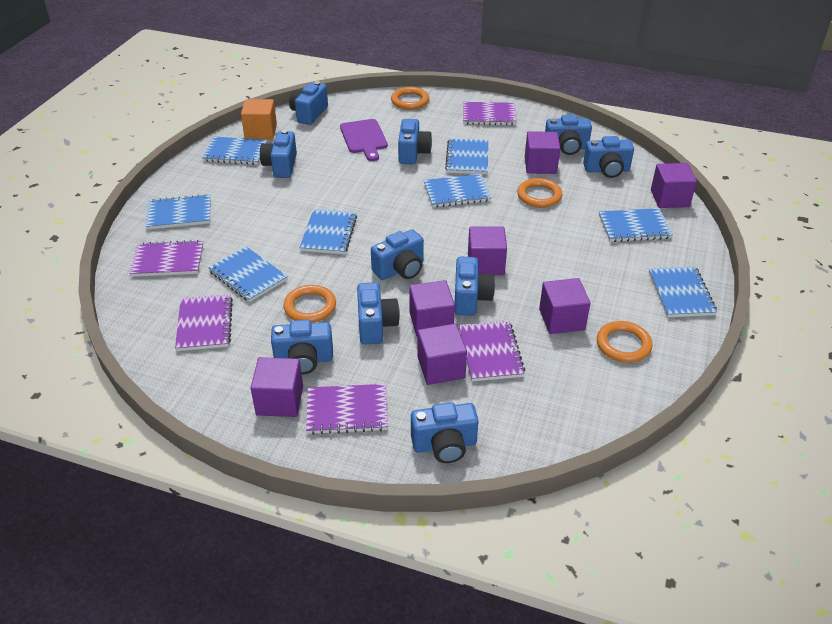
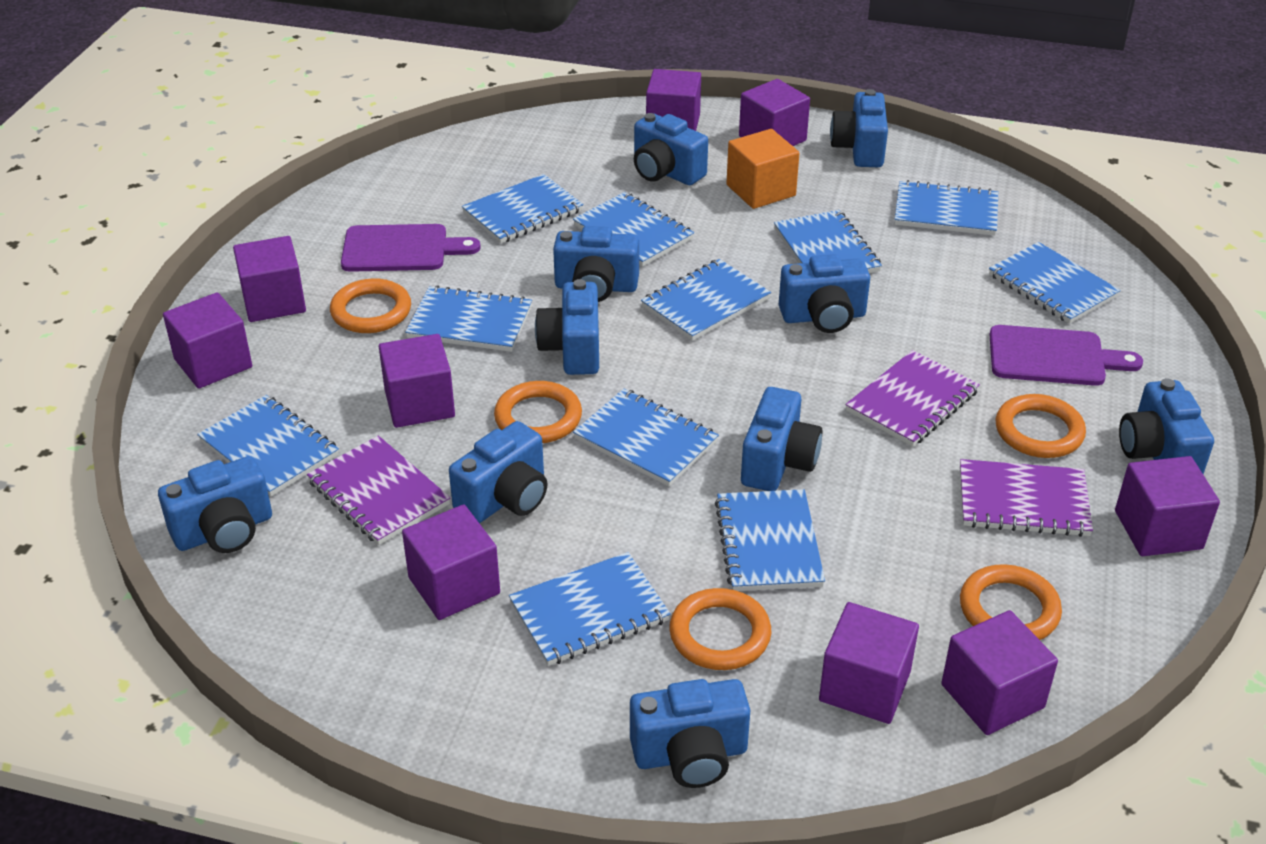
blue notebook: 8 -> 11
orange ring: 4 -> 5
purple cube: 7 -> 9
purple cutting board: 1 -> 2
purple notebook: 5 -> 3

